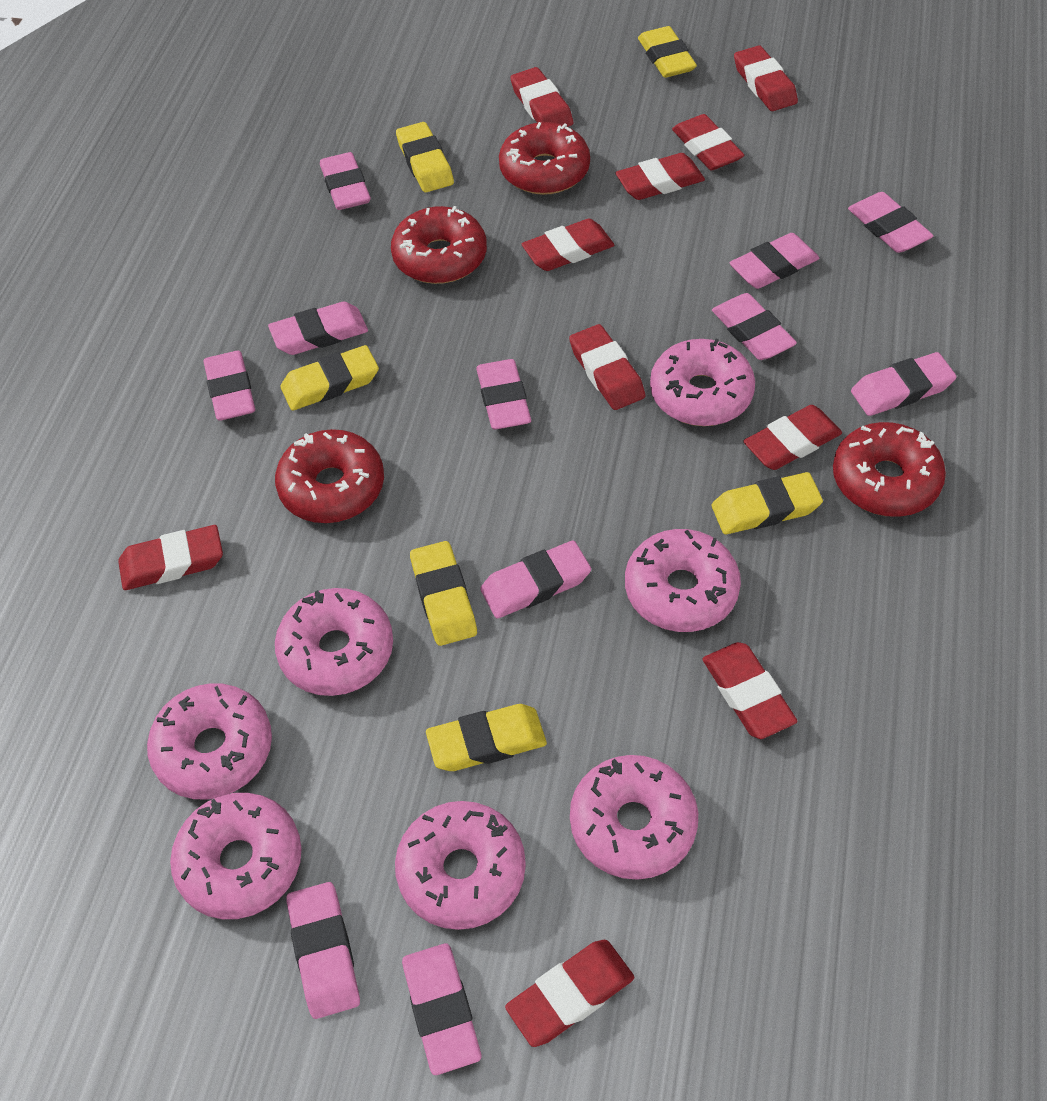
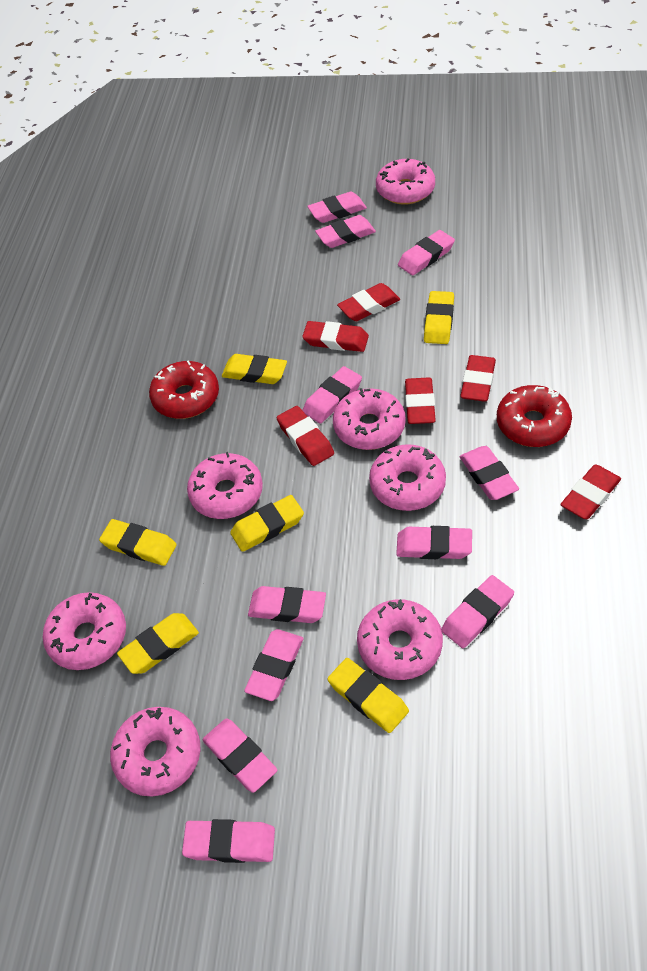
red donut: 4 -> 2
red eraser: 10 -> 6

